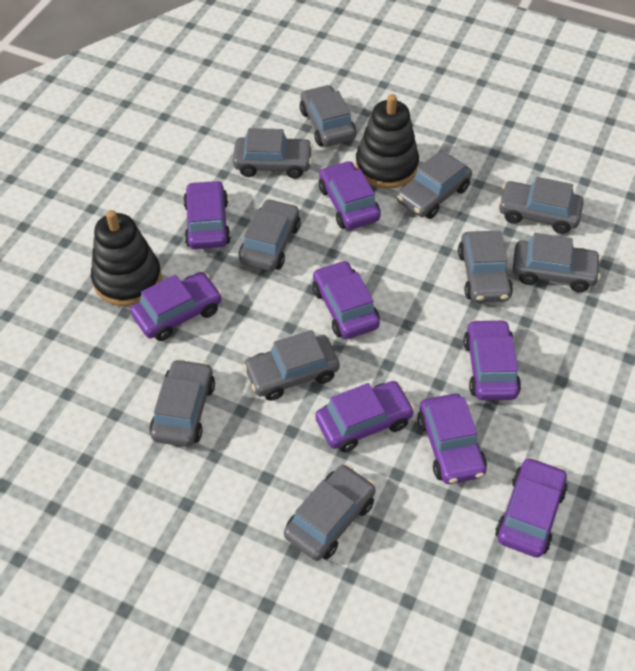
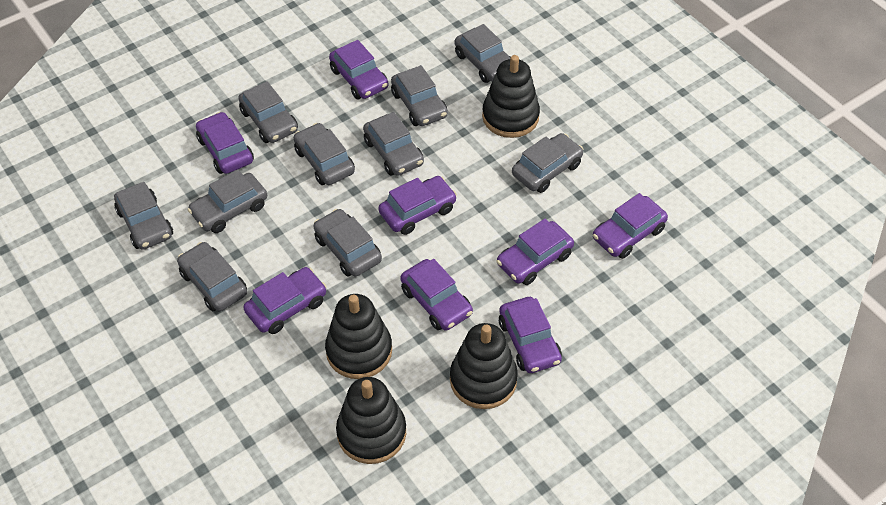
black stacking toy: 2 -> 4

